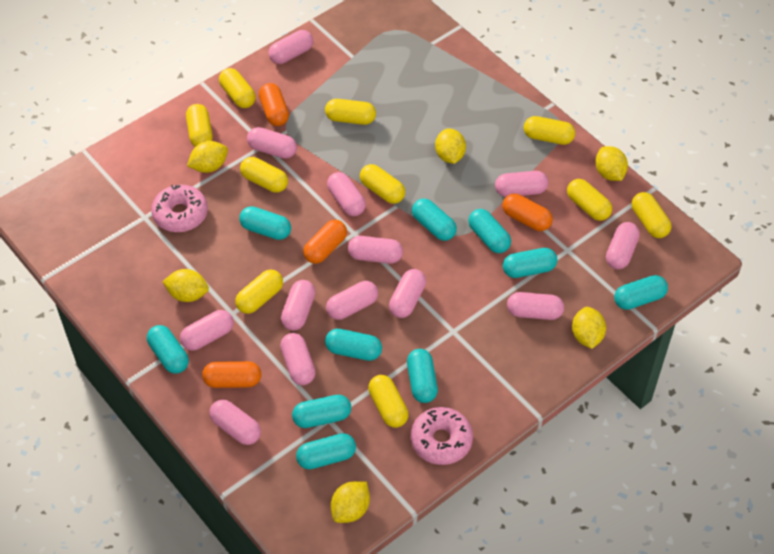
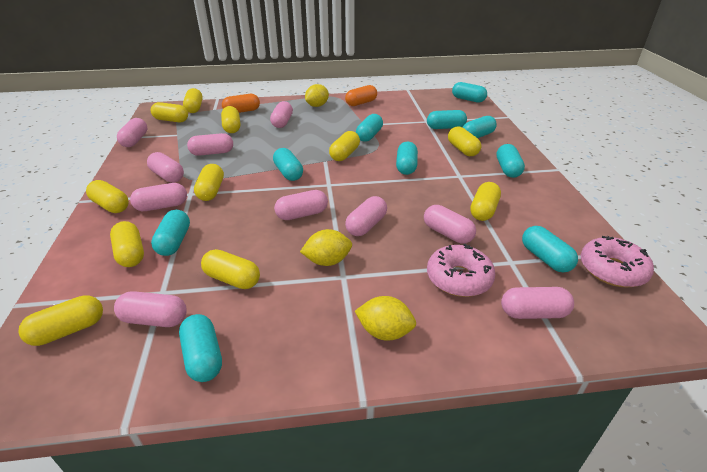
orange capsule: 4 -> 2
pink capsule: 13 -> 10
yellow capsule: 10 -> 11
yellow lemon: 6 -> 3

